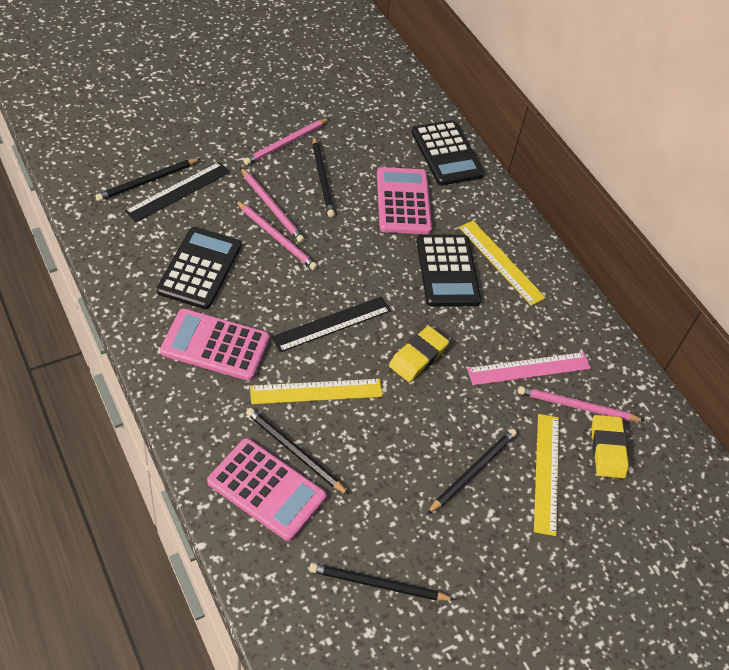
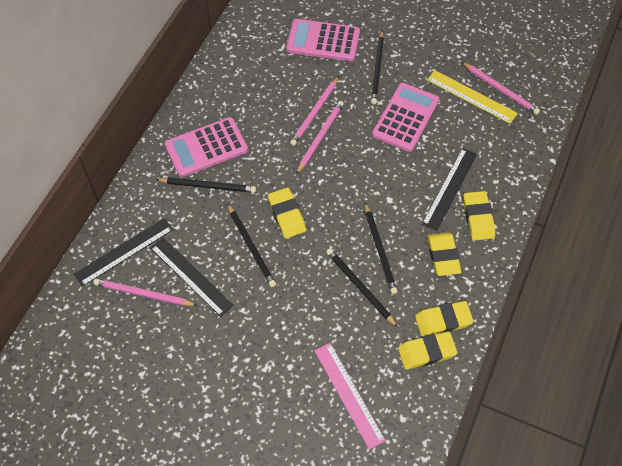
black calculator: 3 -> 0
black ruler: 2 -> 3
yellow eraser: 2 -> 5
yellow ruler: 3 -> 1

